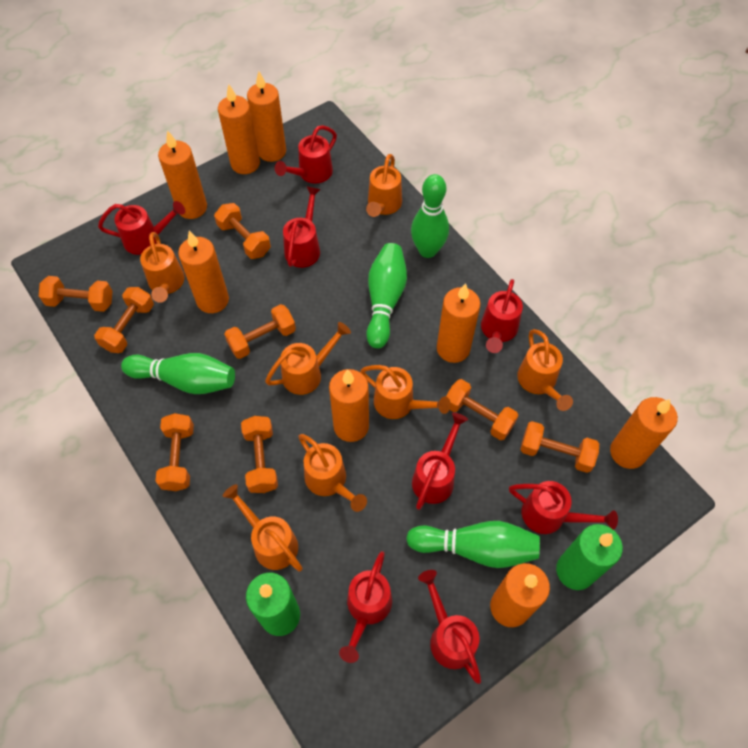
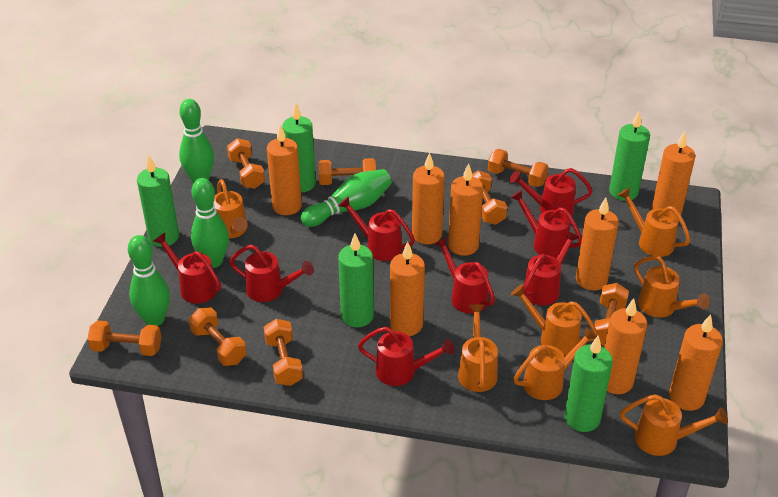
green candle: 2 -> 5

